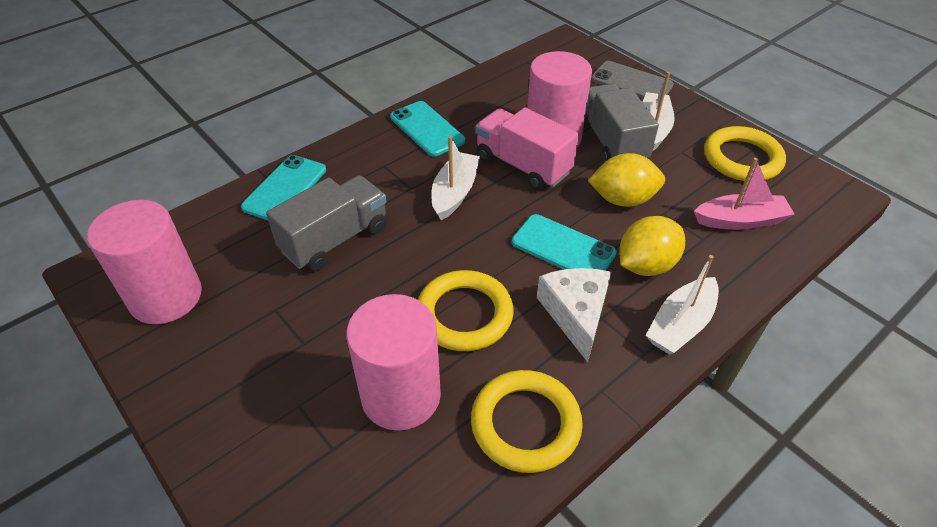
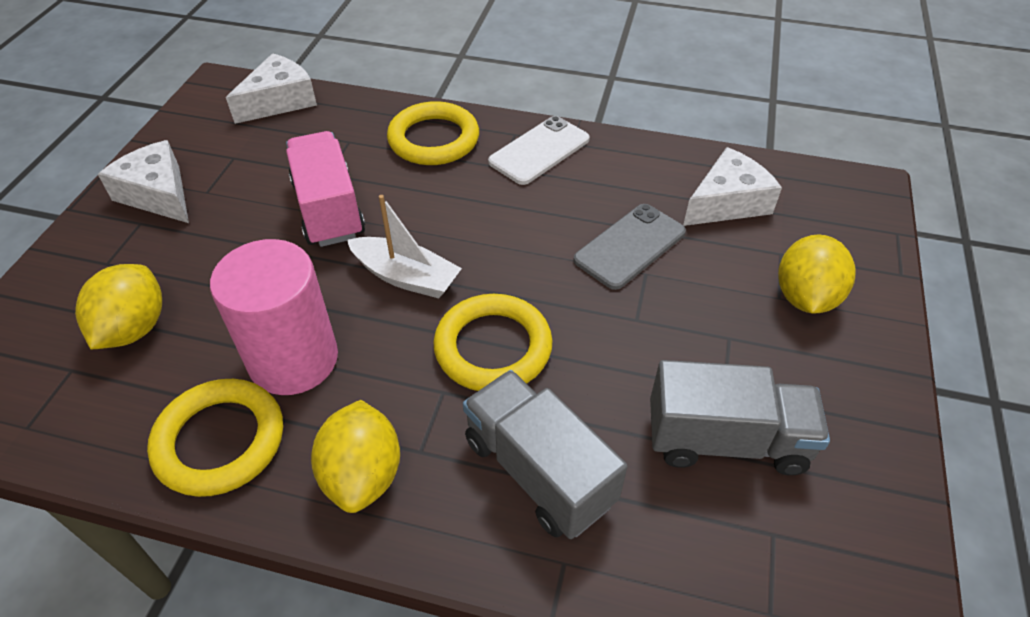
pink boat: 1 -> 0
pink cylinder: 3 -> 1
turquoise phone: 3 -> 0
white boat: 3 -> 1
white cheese: 1 -> 3
white phone: 0 -> 1
yellow lemon: 2 -> 3

